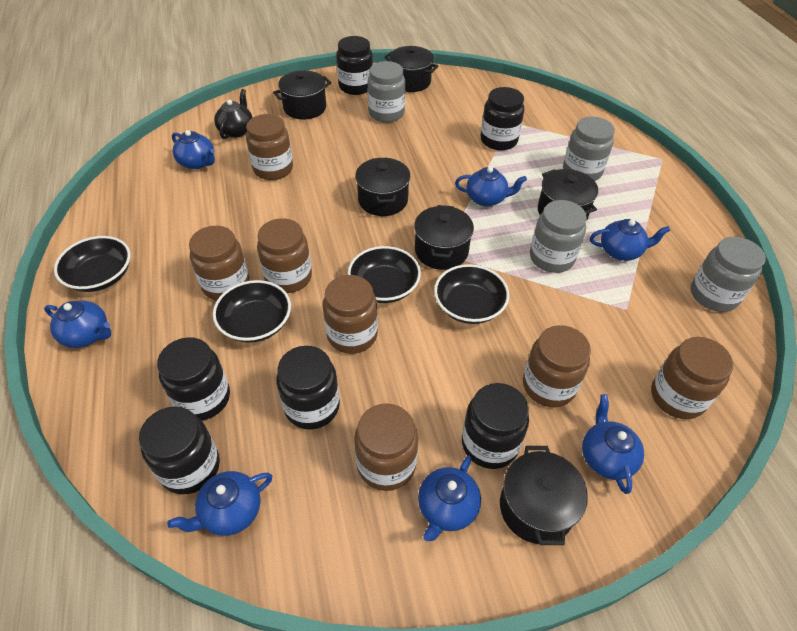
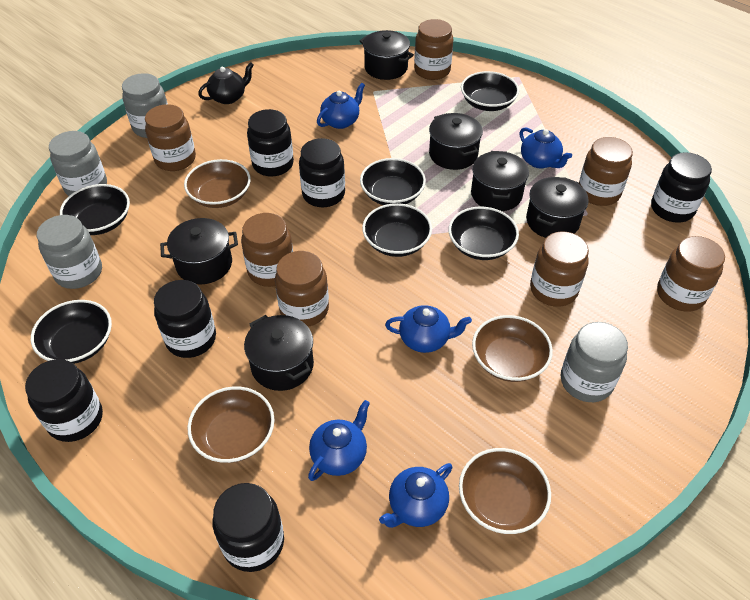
black bowl: 4 -> 6
blue teapot: 7 -> 5
brown bowl: 0 -> 4

